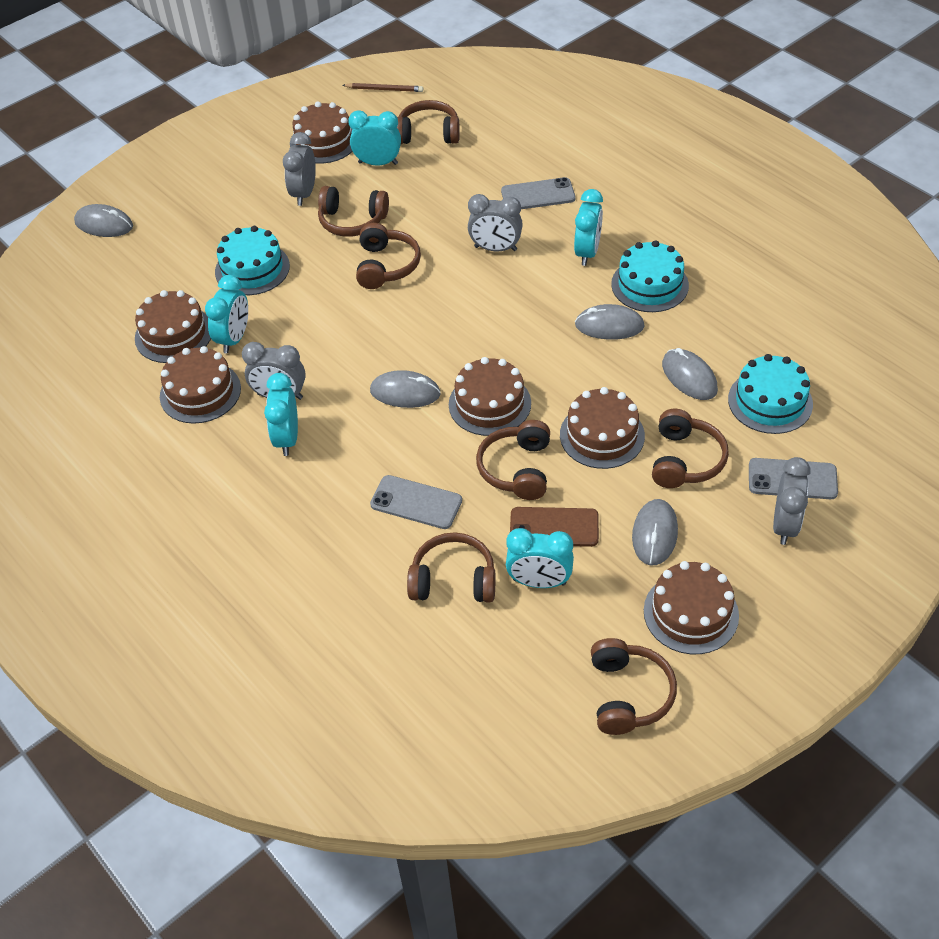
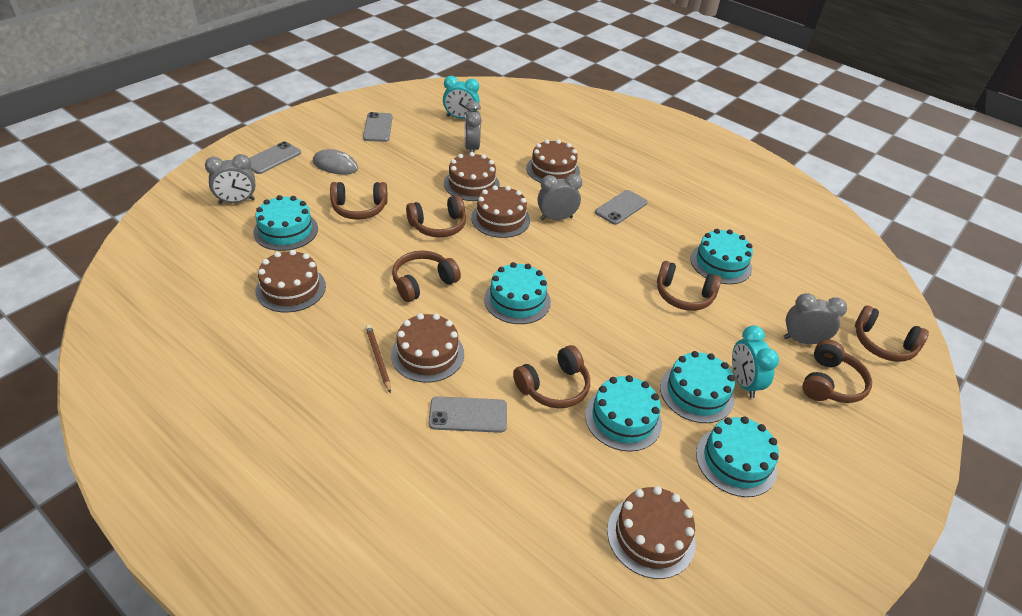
brown phone: 1 -> 0
grey mouse: 5 -> 1
grey phone: 3 -> 4
turquoise cake: 3 -> 6
turquoise clock: 5 -> 2

